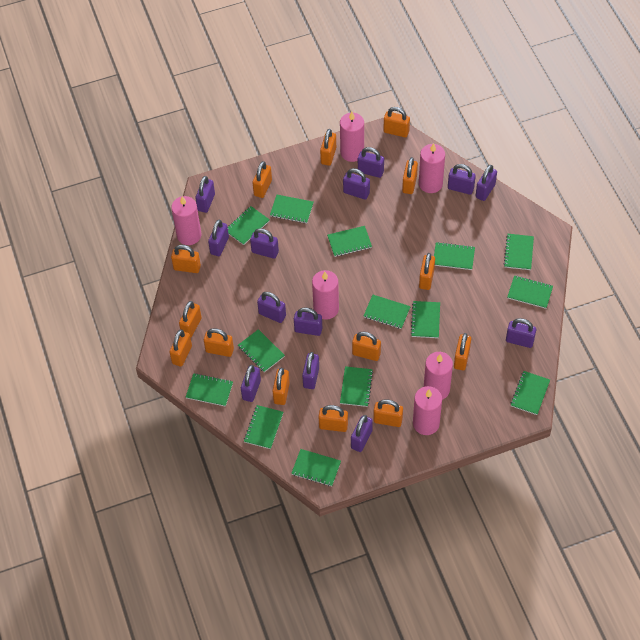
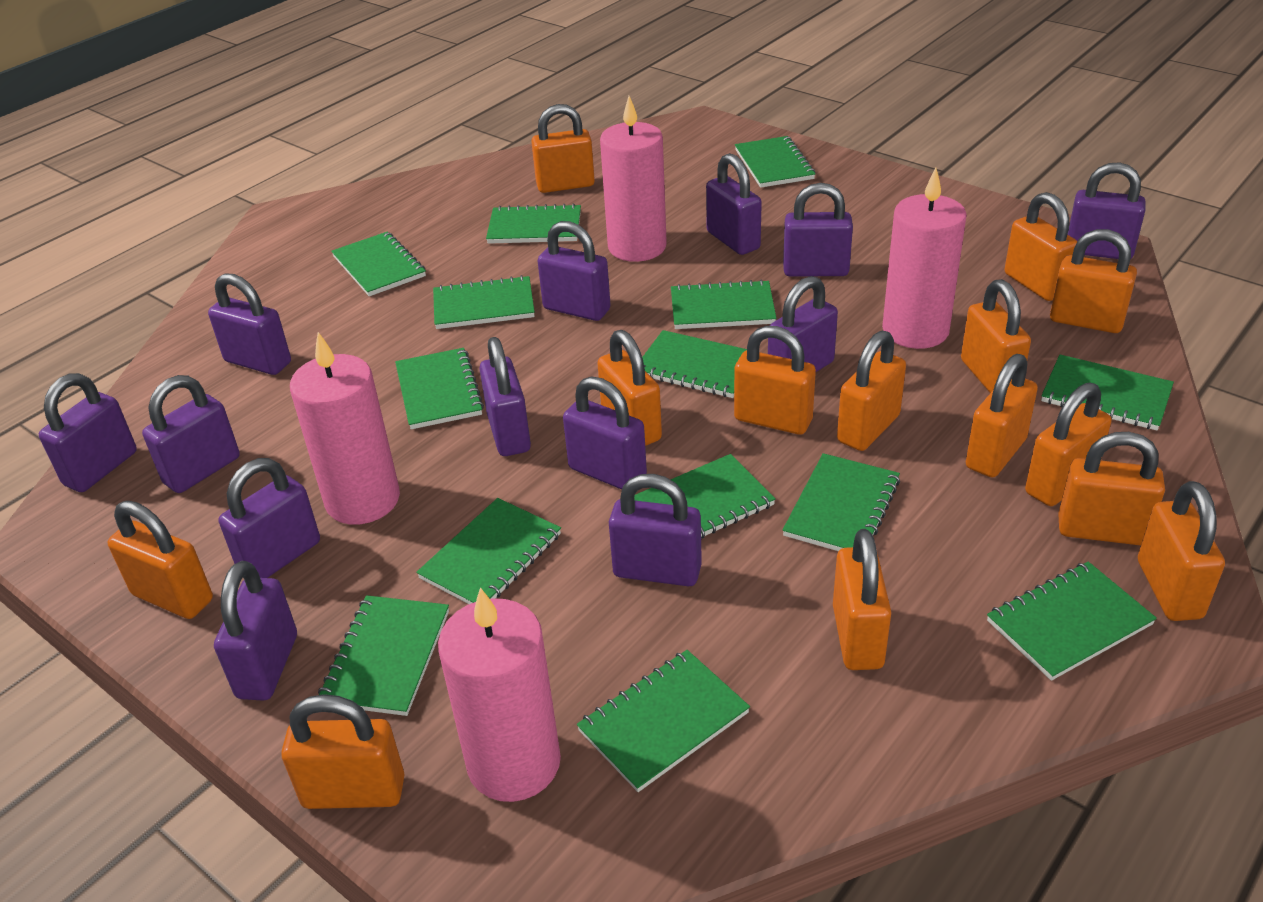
pink candle: 6 -> 4

